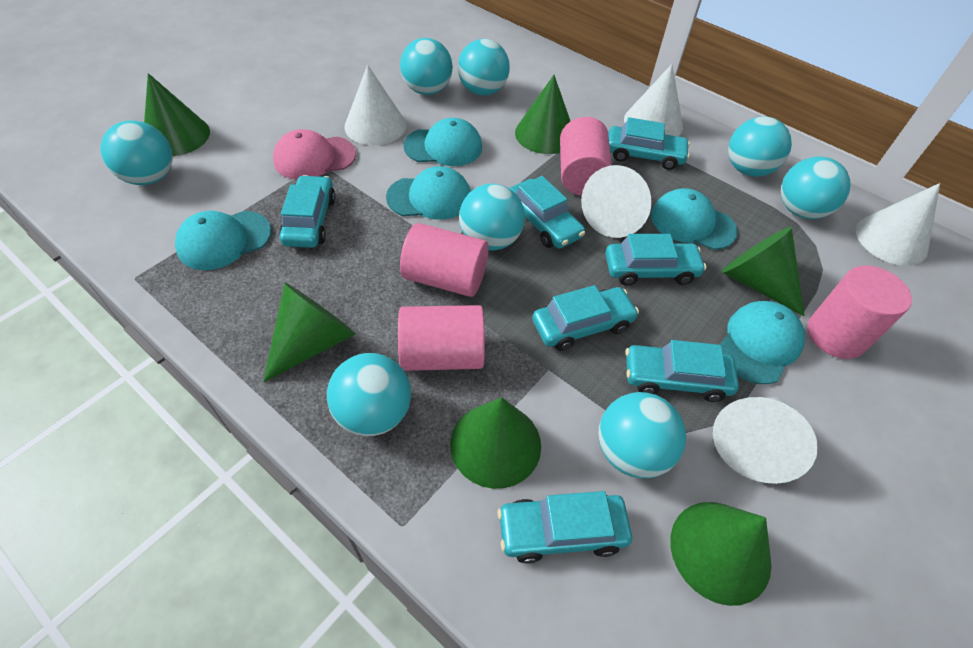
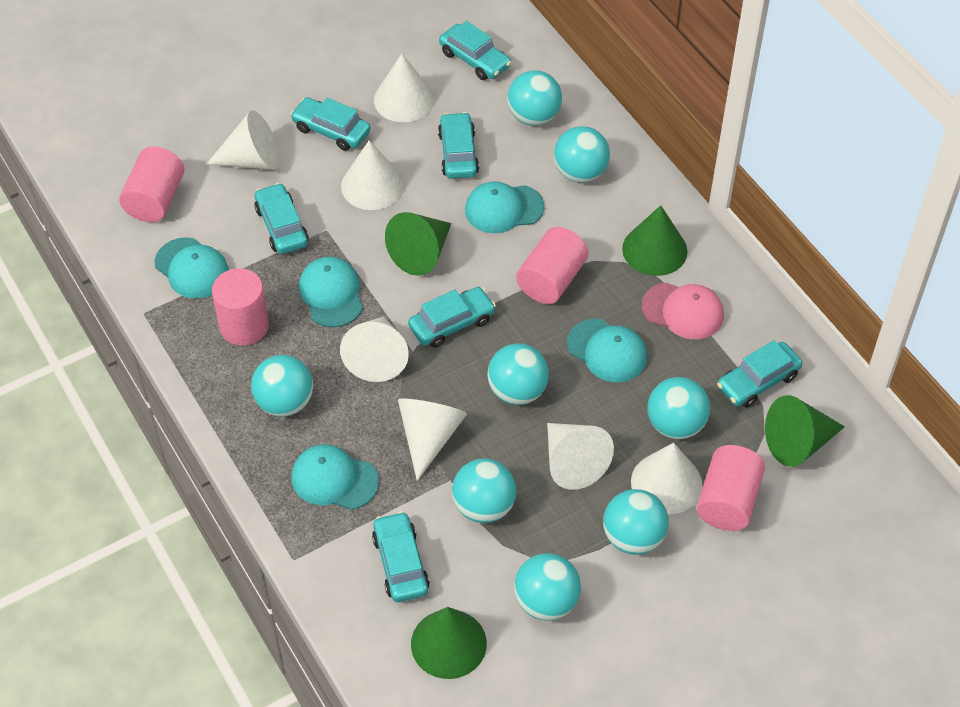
green cone: 6 -> 4
white cone: 5 -> 7

